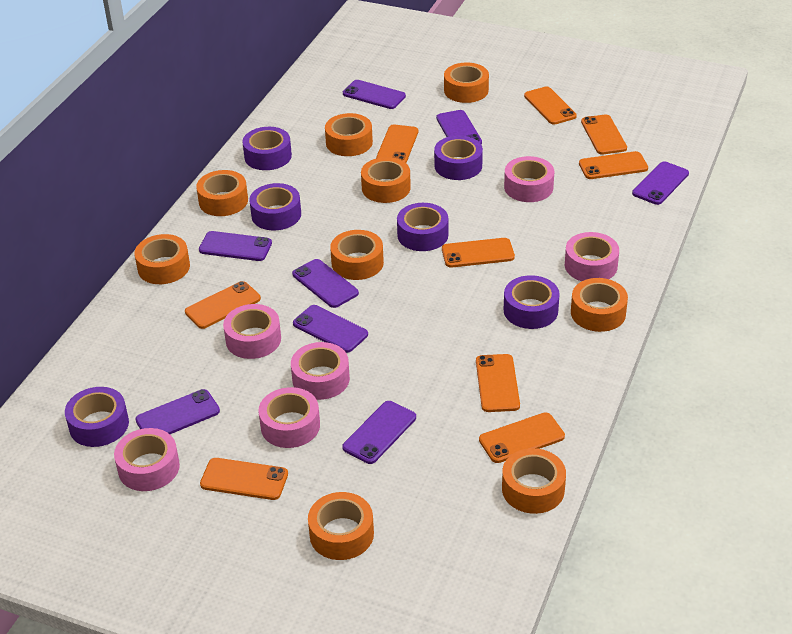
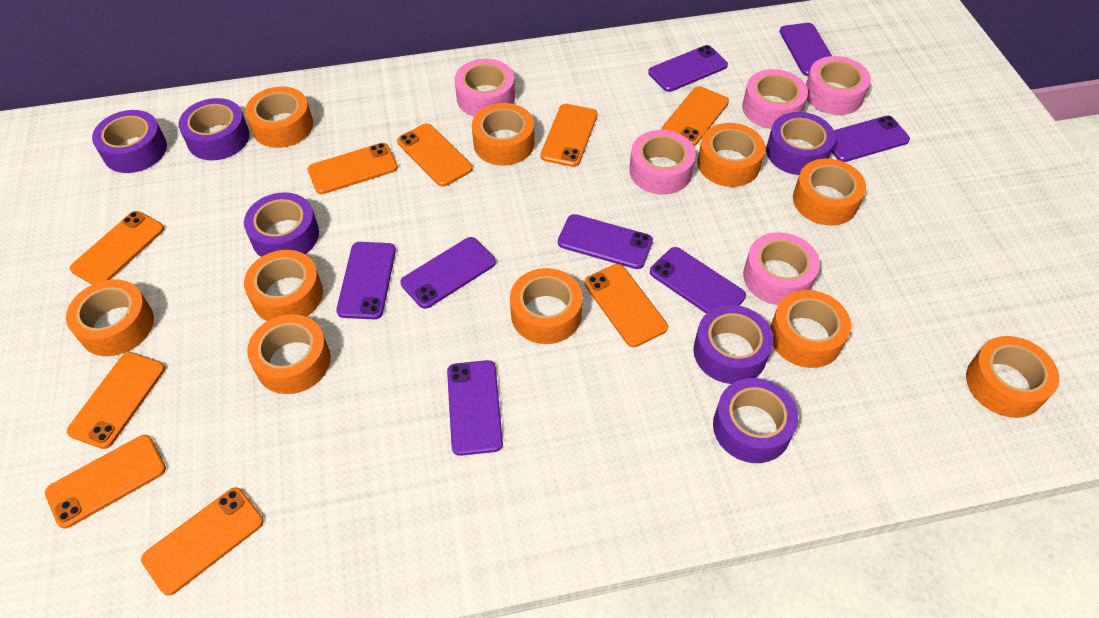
orange tape: 9 -> 10
pink tape: 6 -> 5

